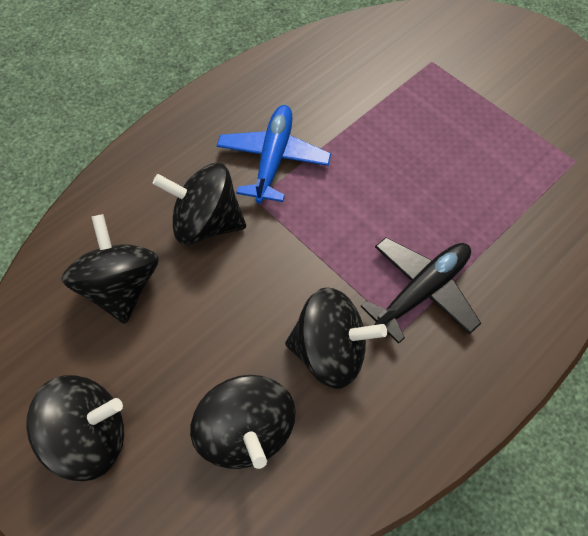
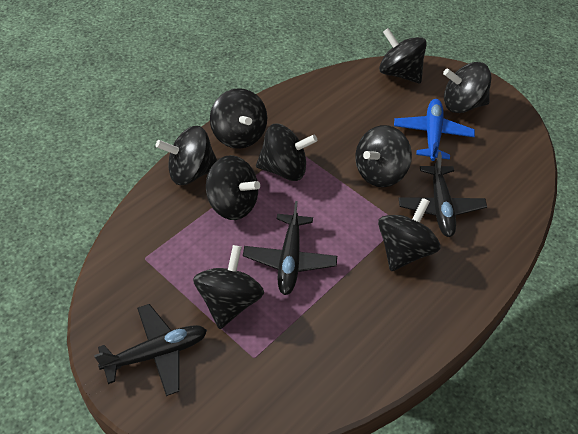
black plane: 1 -> 3
black spinning top: 5 -> 9

